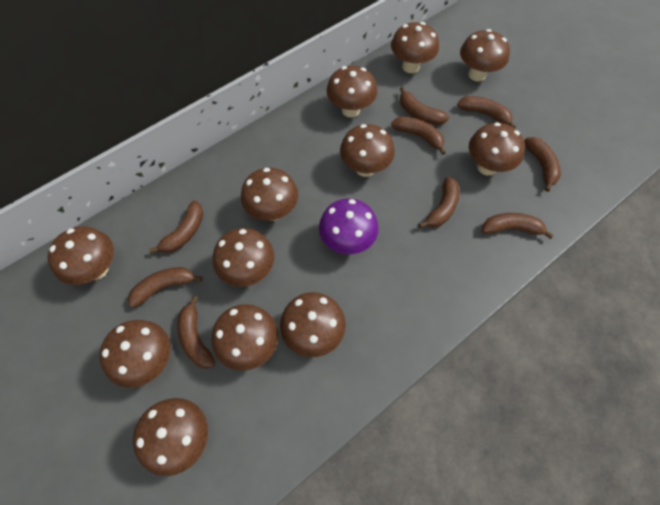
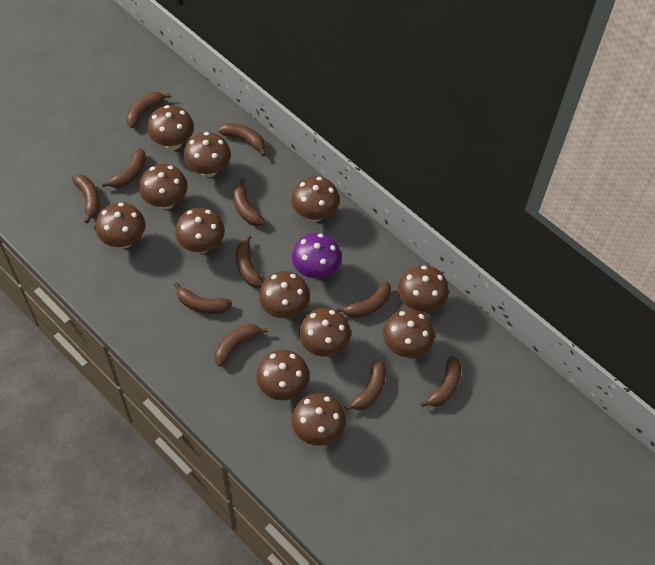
brown banana: 9 -> 11

